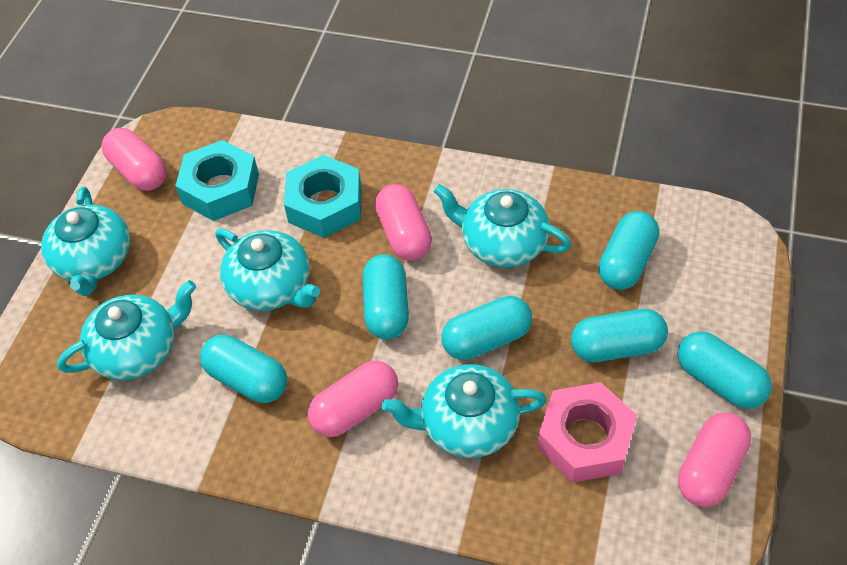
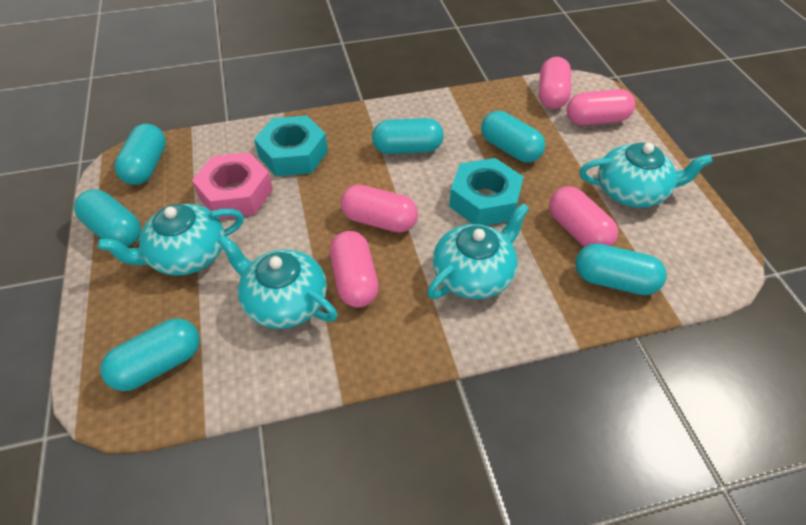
pink capsule: 4 -> 5
turquoise teapot: 5 -> 4

